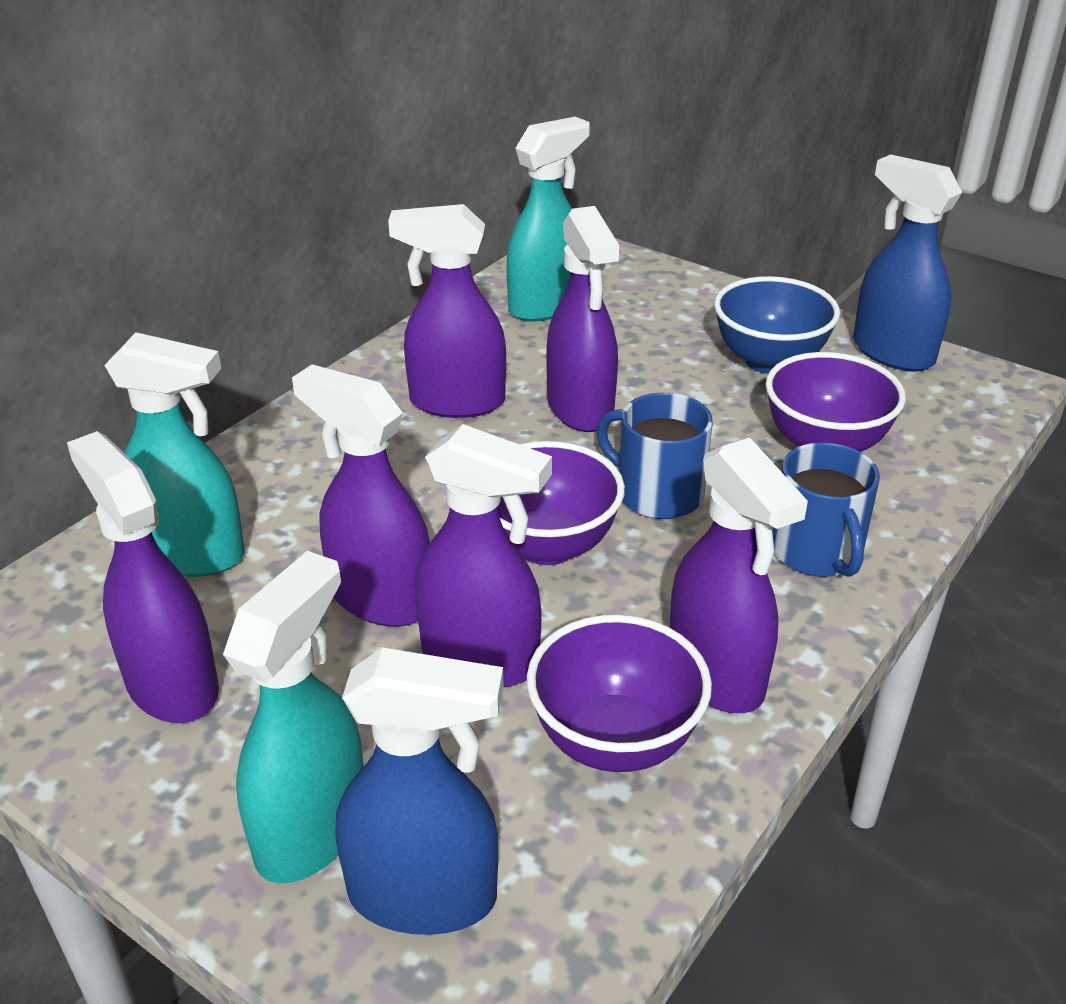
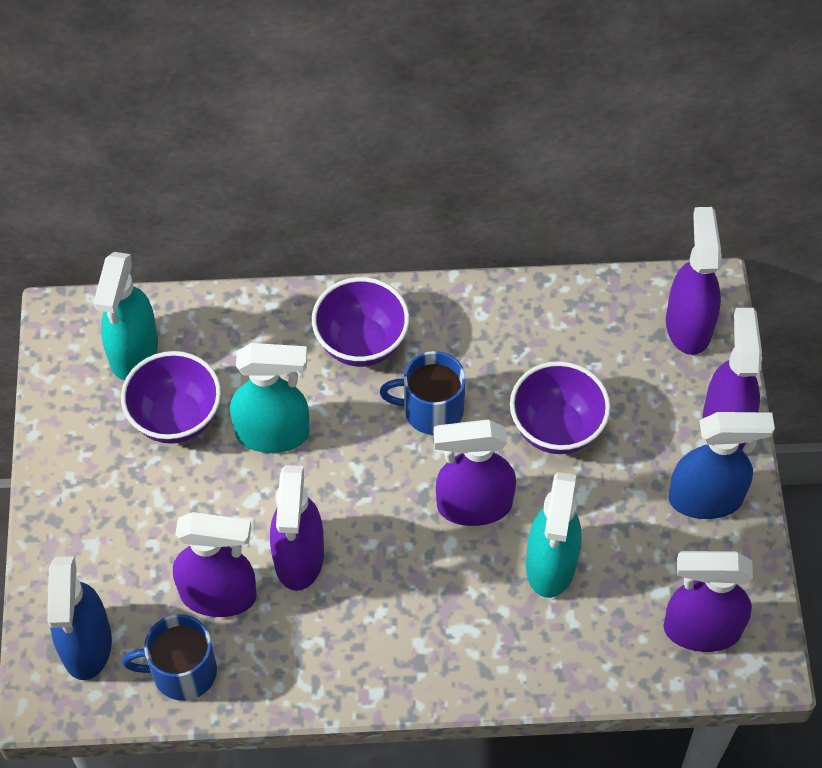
blue bowl: 1 -> 0

